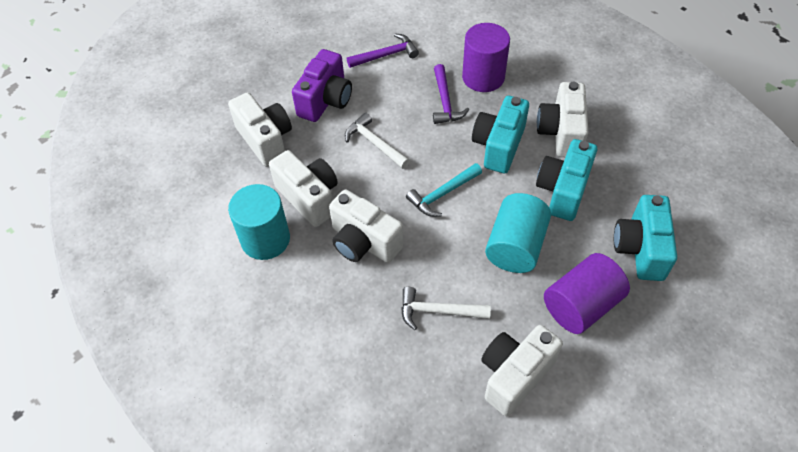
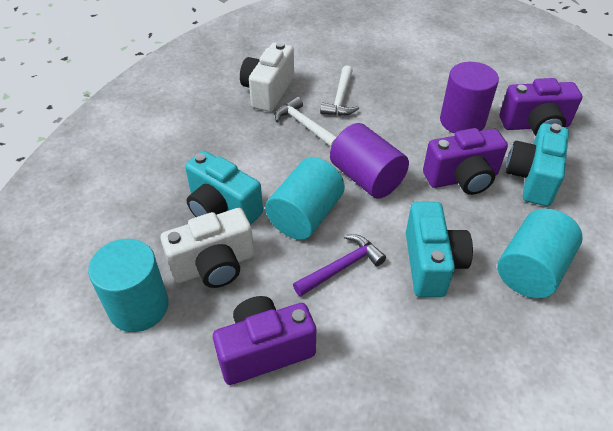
purple camera: 1 -> 3
purple hammer: 2 -> 1
turquoise cylinder: 2 -> 3
turquoise hammer: 1 -> 0
white camera: 5 -> 2

